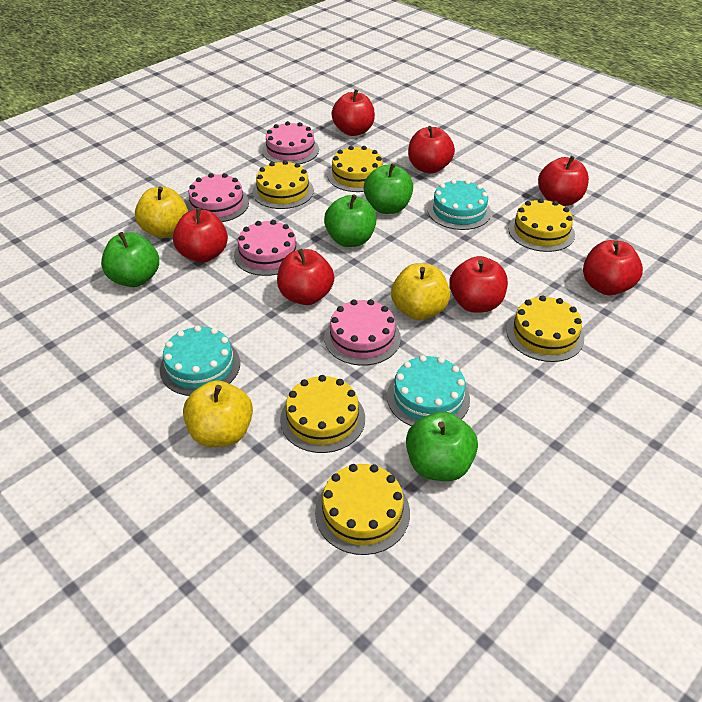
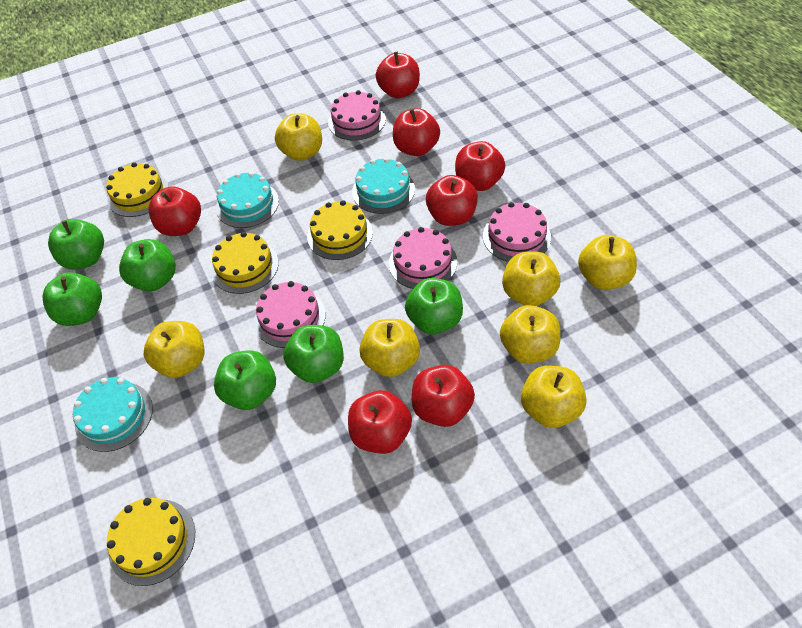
green apple: 4 -> 6
yellow apple: 3 -> 7
yellow cake: 6 -> 4

